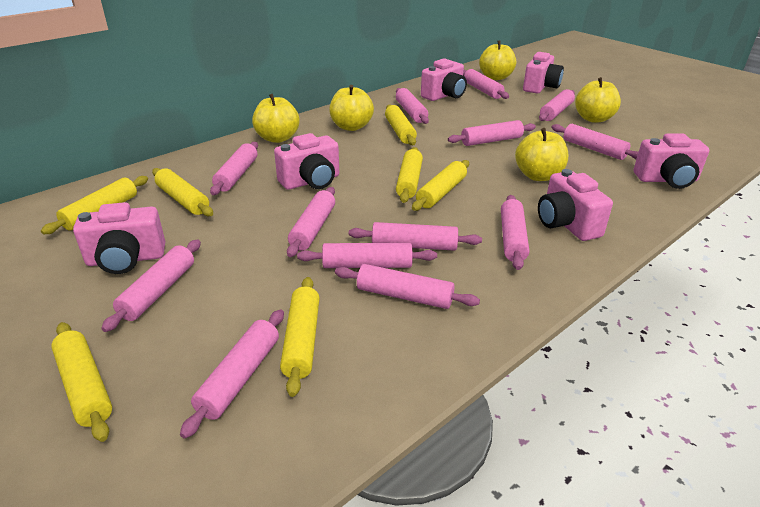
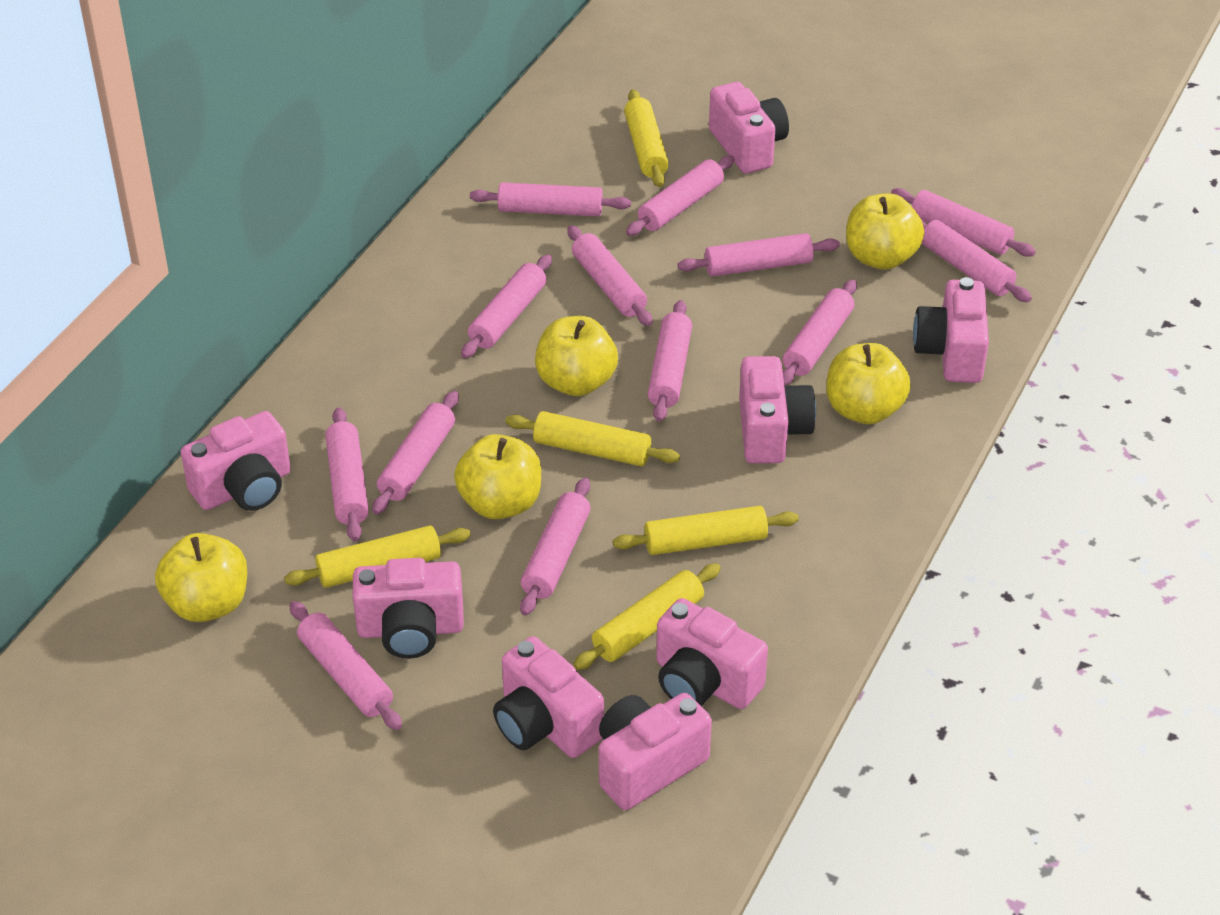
pink camera: 6 -> 8
yellow rolling pin: 7 -> 5

